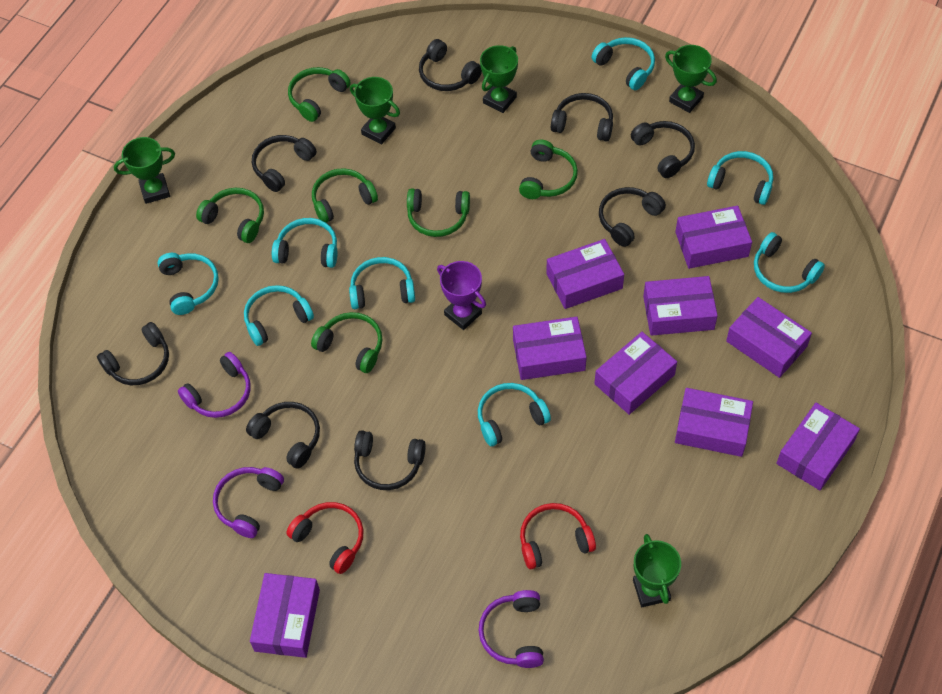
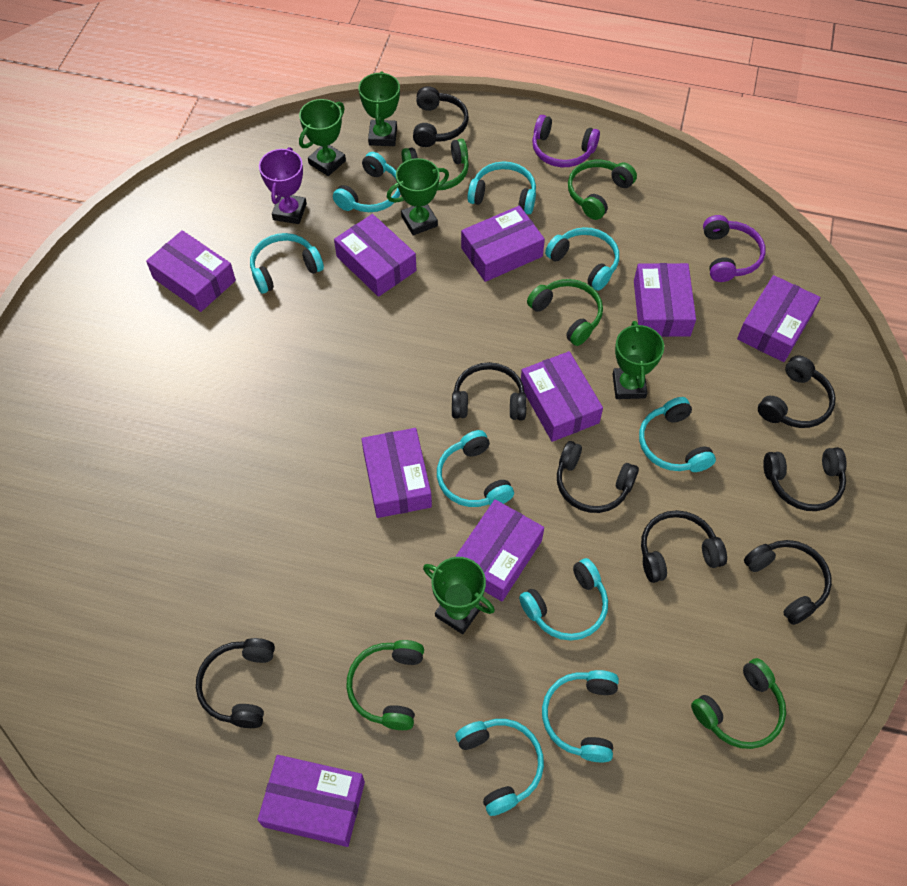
green headphones: 6 -> 5
purple headphones: 3 -> 2
red headphones: 2 -> 0
turquoise headphones: 8 -> 9

